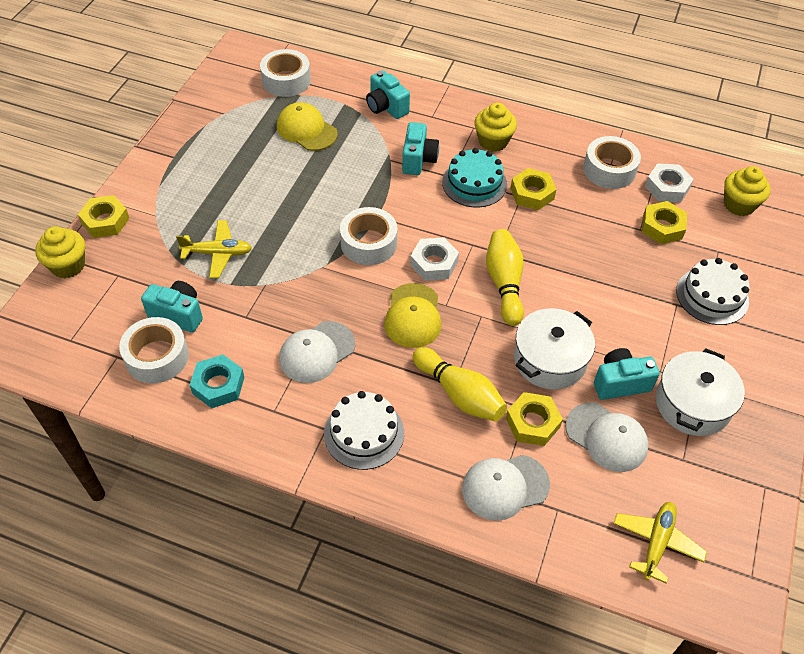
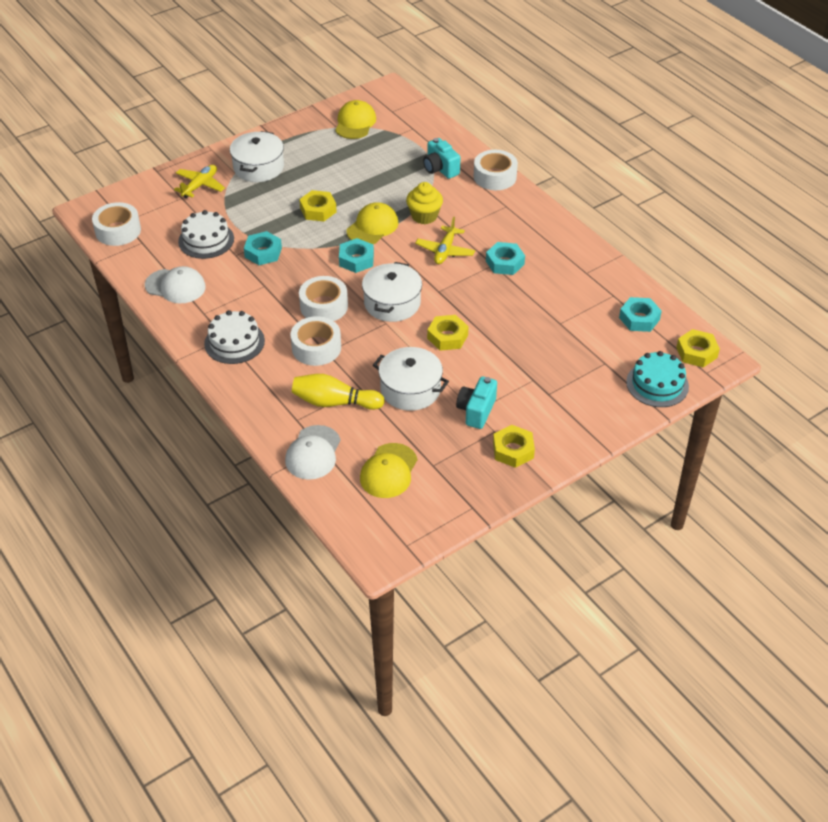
turquoise camera: 4 -> 2
turquoise nut: 1 -> 4
white cap: 3 -> 2
white nut: 2 -> 0
white pot: 2 -> 3
yellow bowling pin: 2 -> 1
yellow cap: 2 -> 3
yellow cupcake: 3 -> 1

